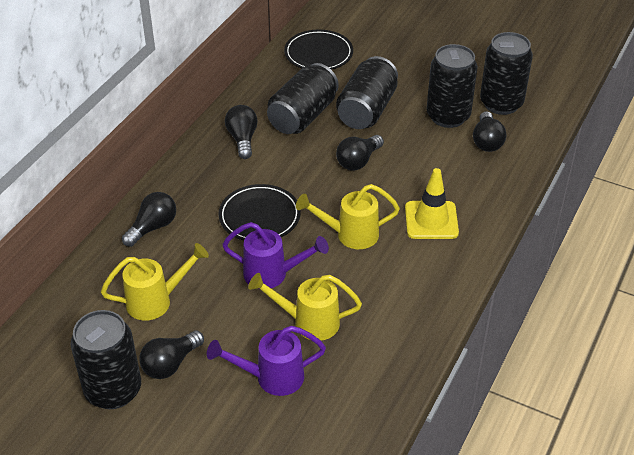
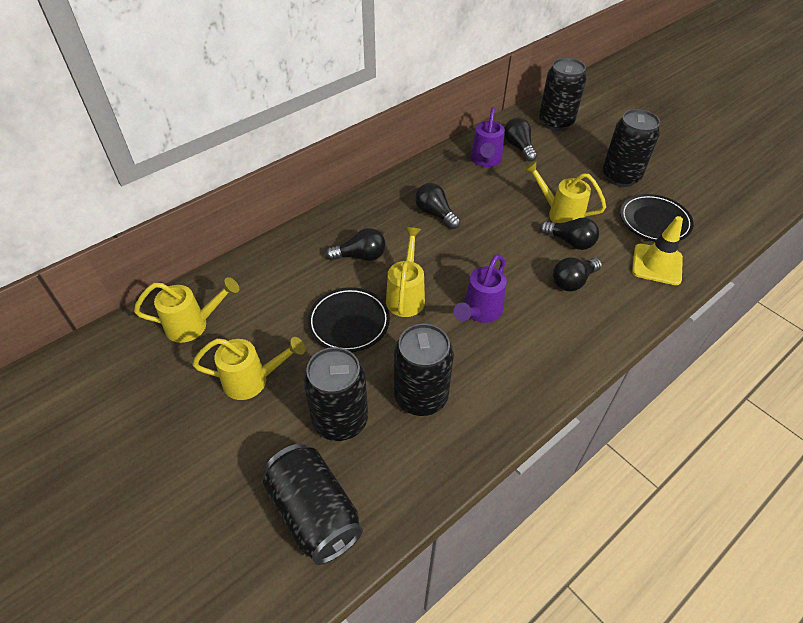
yellow watering can: 3 -> 4

